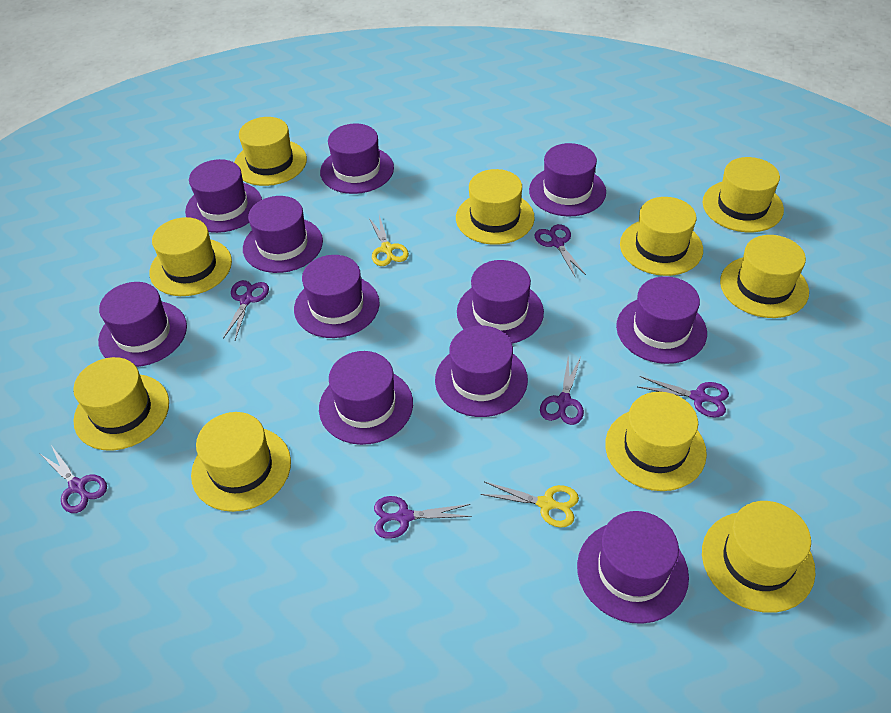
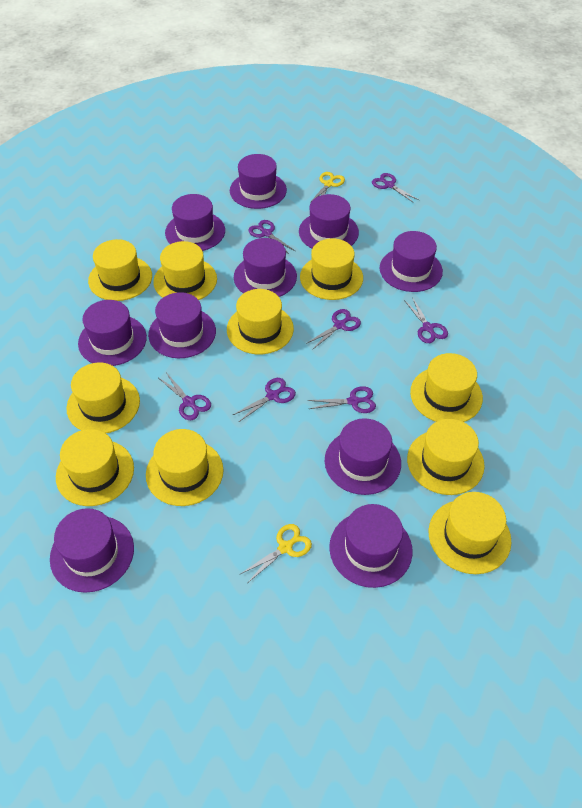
purple hat: 11 -> 10
purple scissors: 6 -> 7

